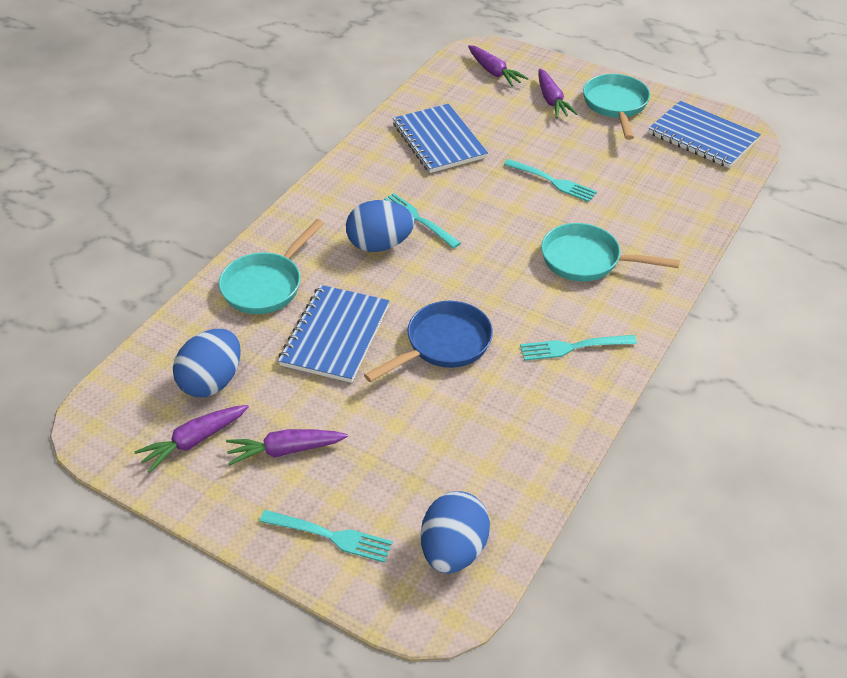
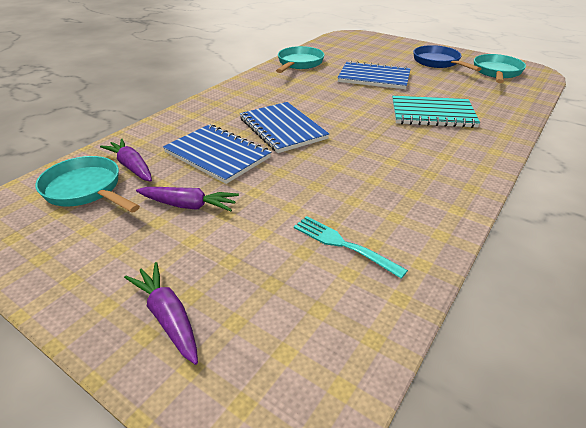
blue egg: 3 -> 0
purple carrot: 4 -> 3
turquoise fork: 4 -> 1
turquoise notebook: 0 -> 1

